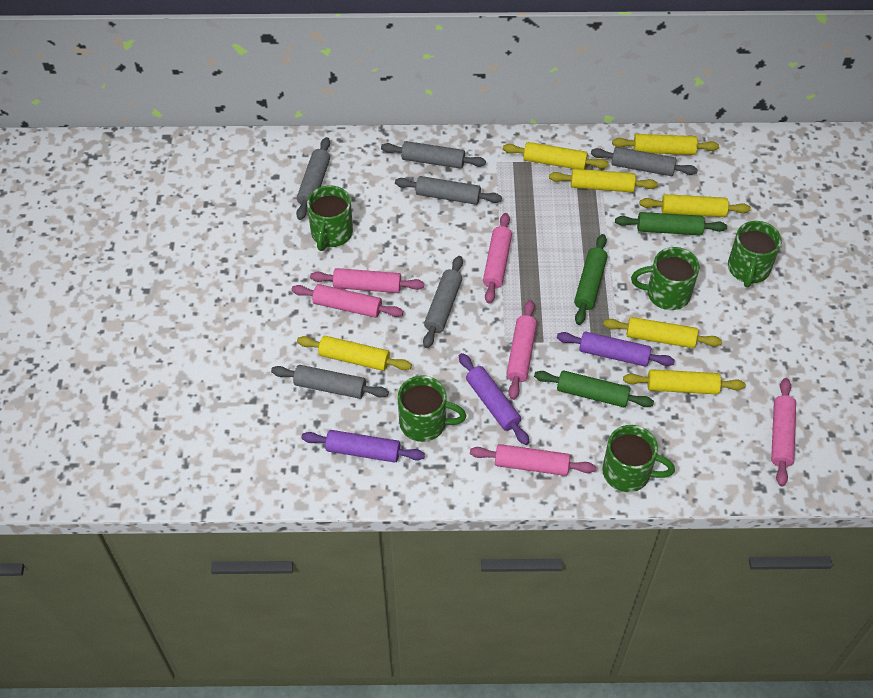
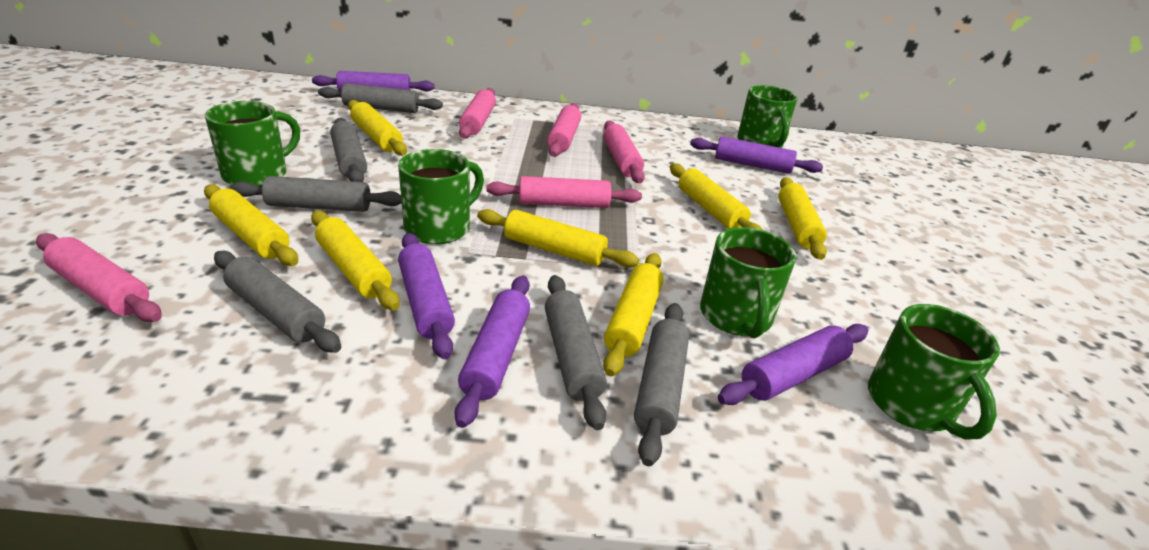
green rolling pin: 3 -> 0
pink rolling pin: 6 -> 5
purple rolling pin: 3 -> 5

